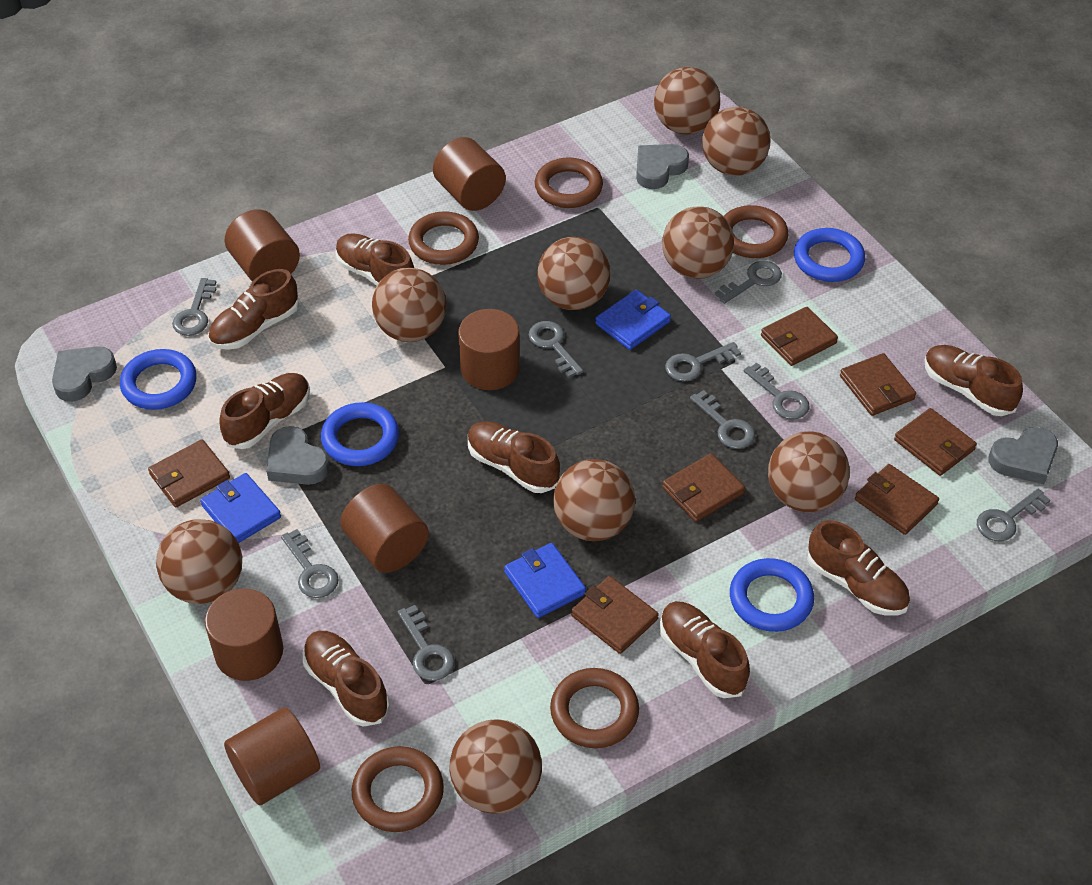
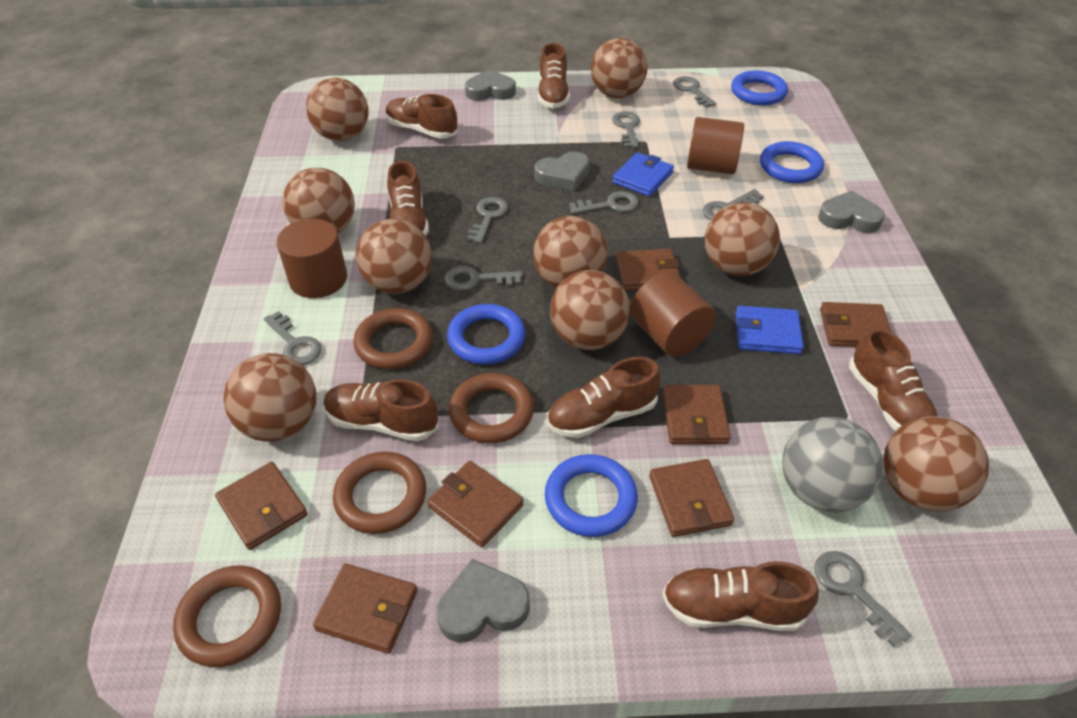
blue wallet: 3 -> 2
brown cylinder: 6 -> 3
brown ring: 5 -> 4
brown shoe: 8 -> 7
grey ball: 0 -> 1
grey key: 9 -> 8

